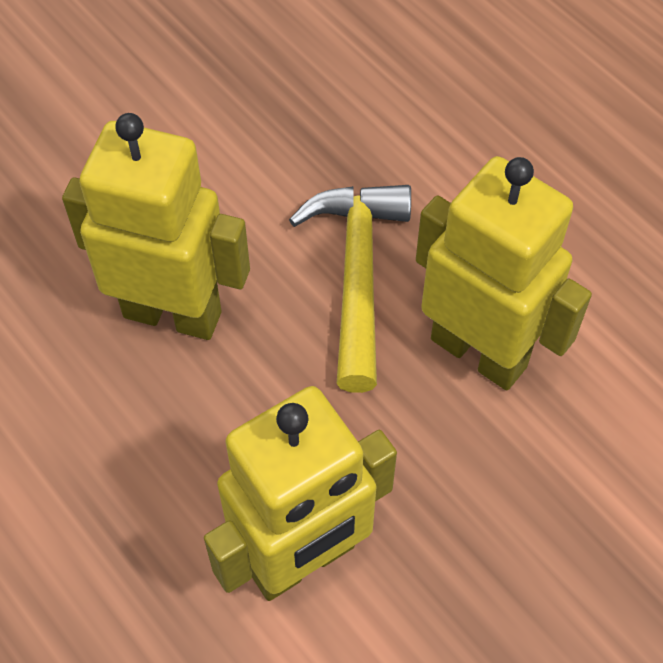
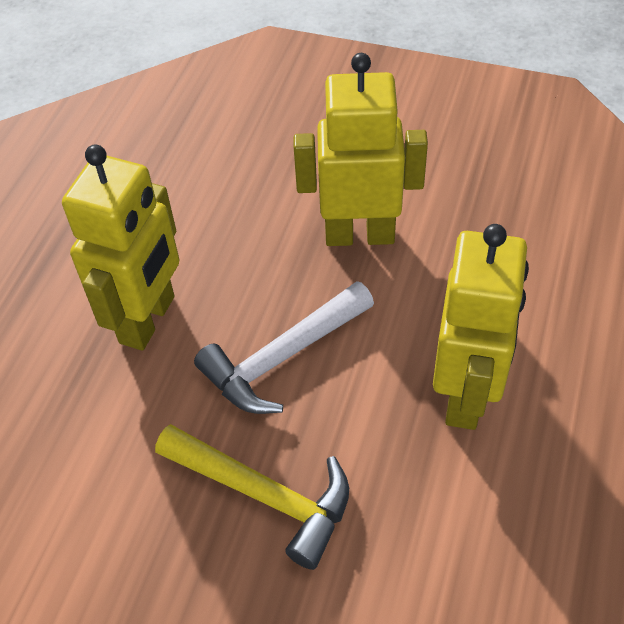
white hammer: 0 -> 1

